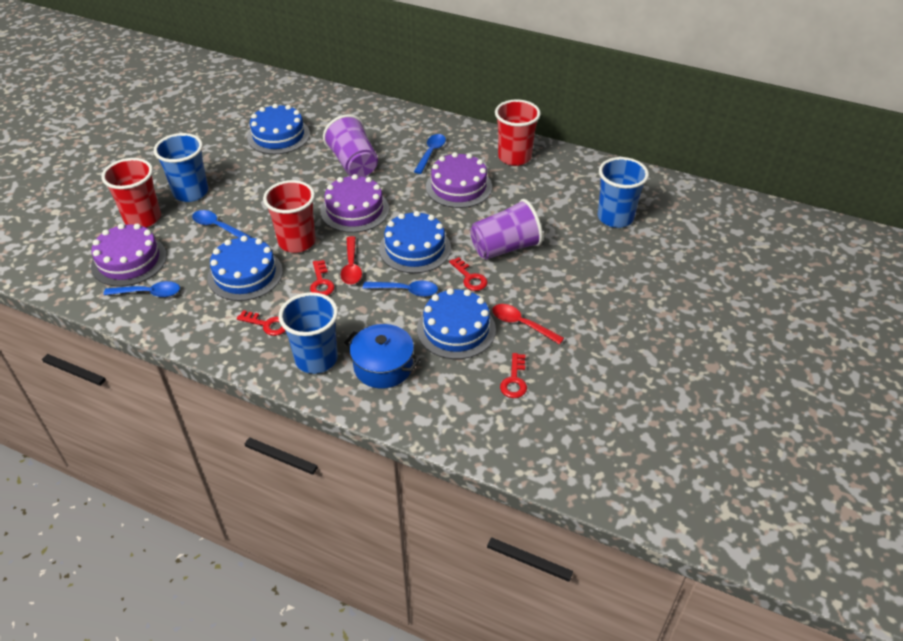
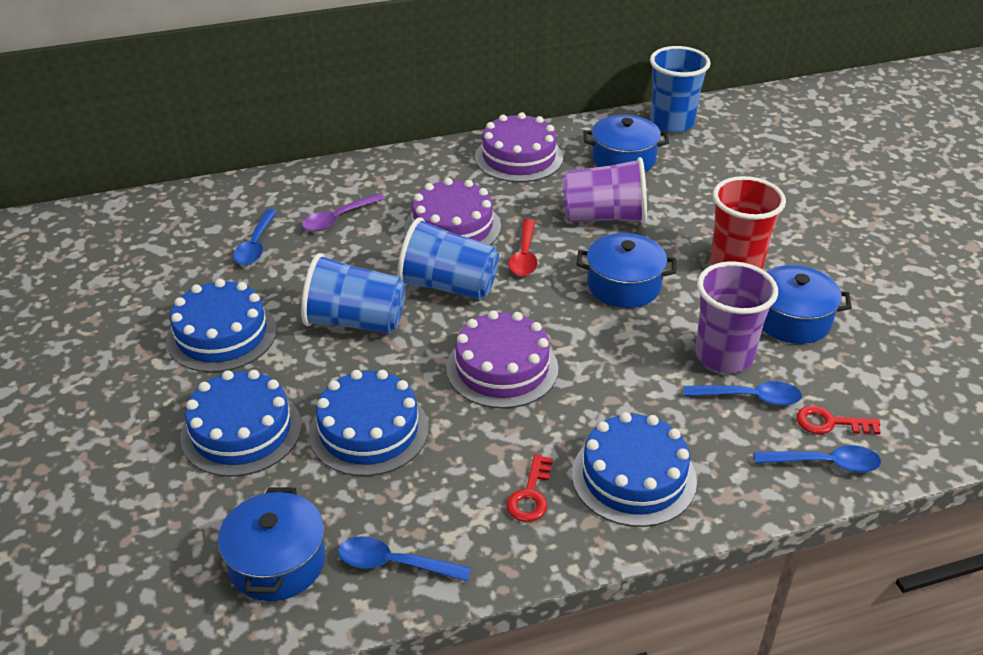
blue pot: 1 -> 4
purple spoon: 0 -> 1
red cup: 3 -> 1
red key: 4 -> 2
red spoon: 2 -> 1

